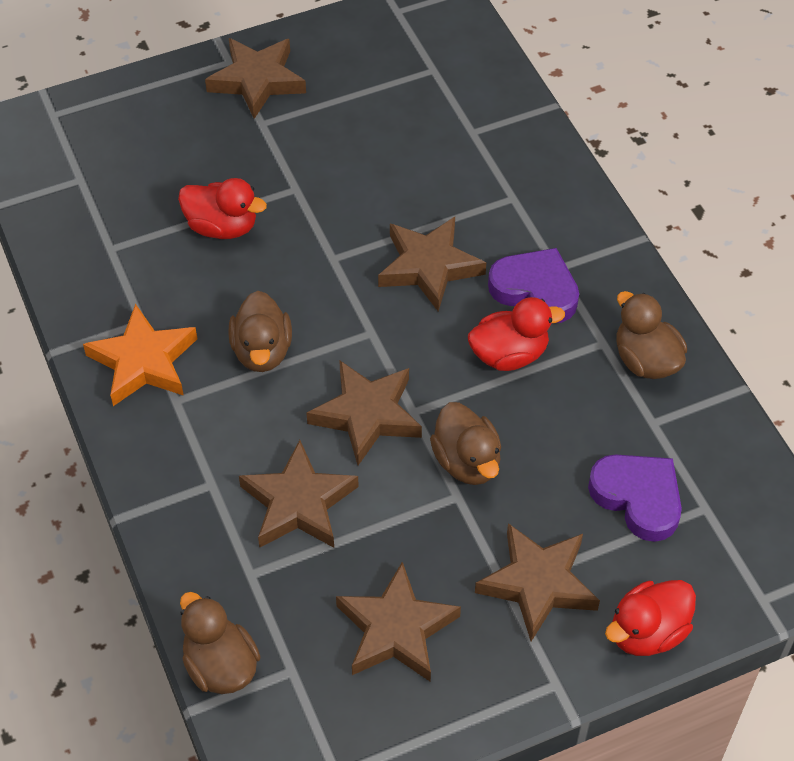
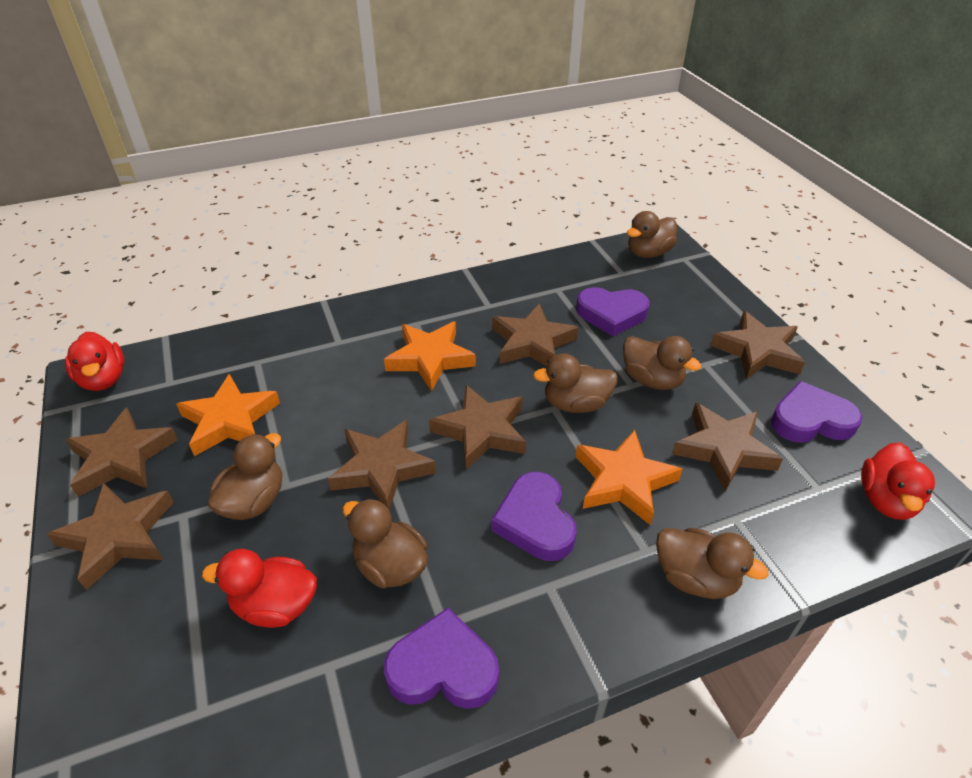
brown duck: 4 -> 6
brown star: 6 -> 7
orange star: 1 -> 3
purple heart: 2 -> 4

